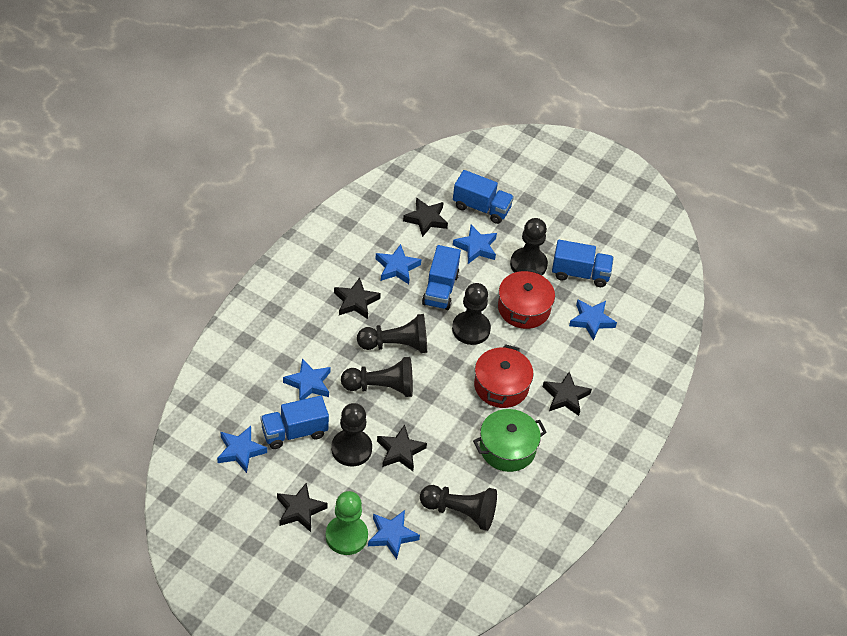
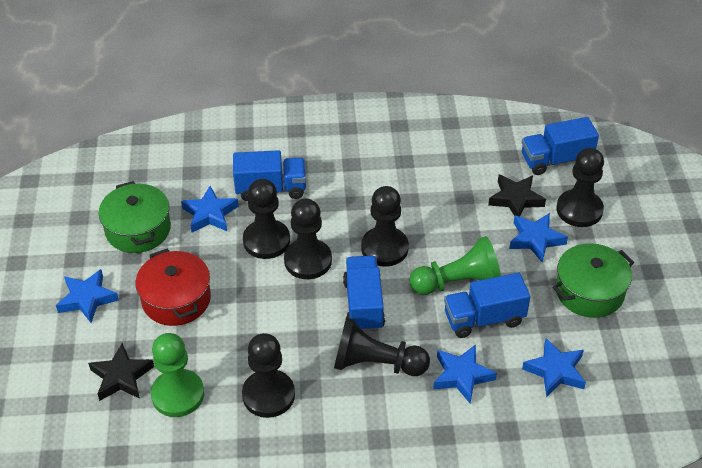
black star: 5 -> 2
blue star: 6 -> 5
green pawn: 1 -> 2
green pot: 1 -> 2
red pot: 2 -> 1

